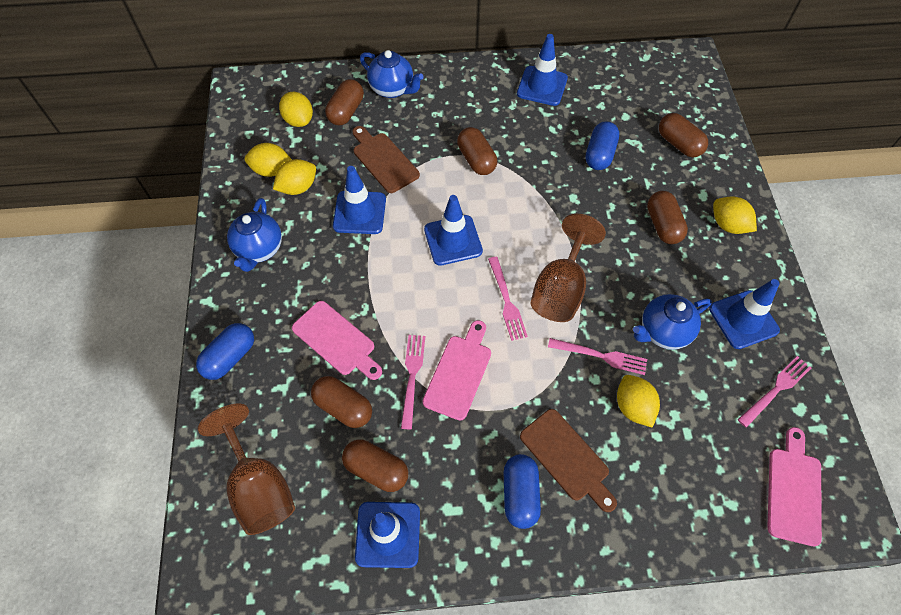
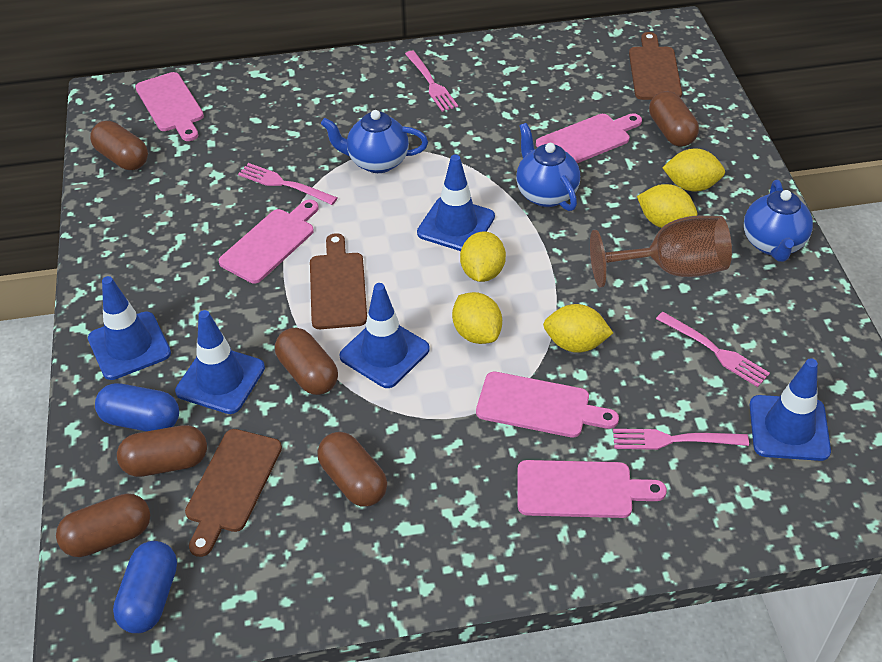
blue capsule: 3 -> 2
brown cutting board: 2 -> 3
brown goblet: 2 -> 1
pink cutting board: 3 -> 5

